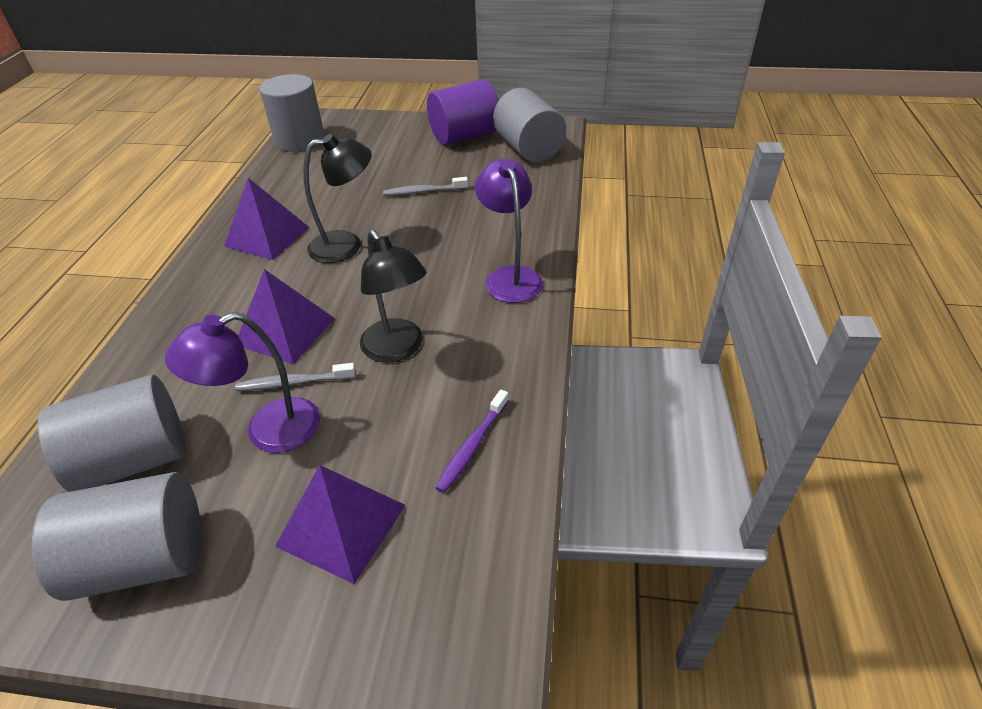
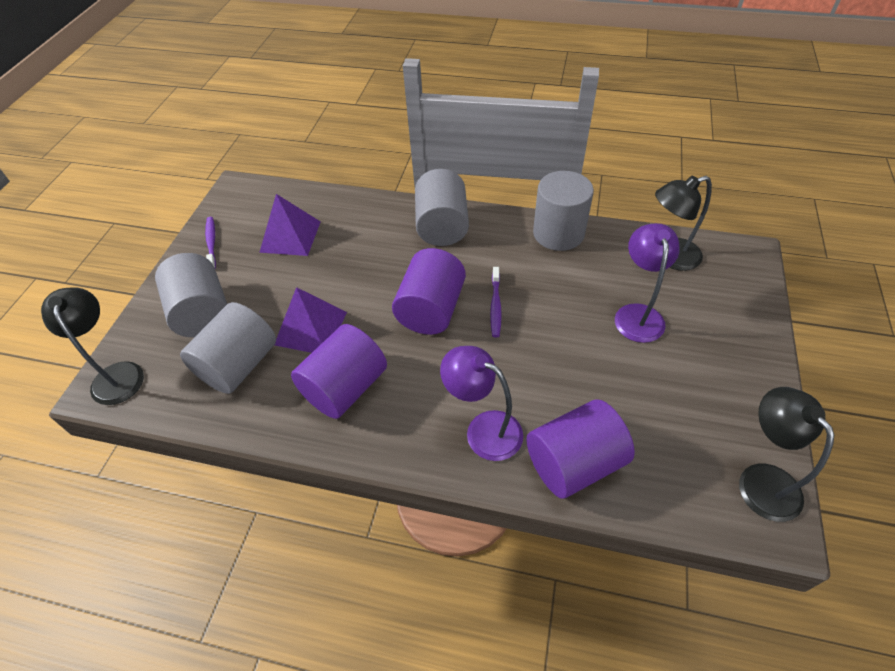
black lamp: 2 -> 3
grey toothbrush: 2 -> 0
purple cylinder: 1 -> 3
purple pyramid: 3 -> 2
purple toothbrush: 1 -> 2

